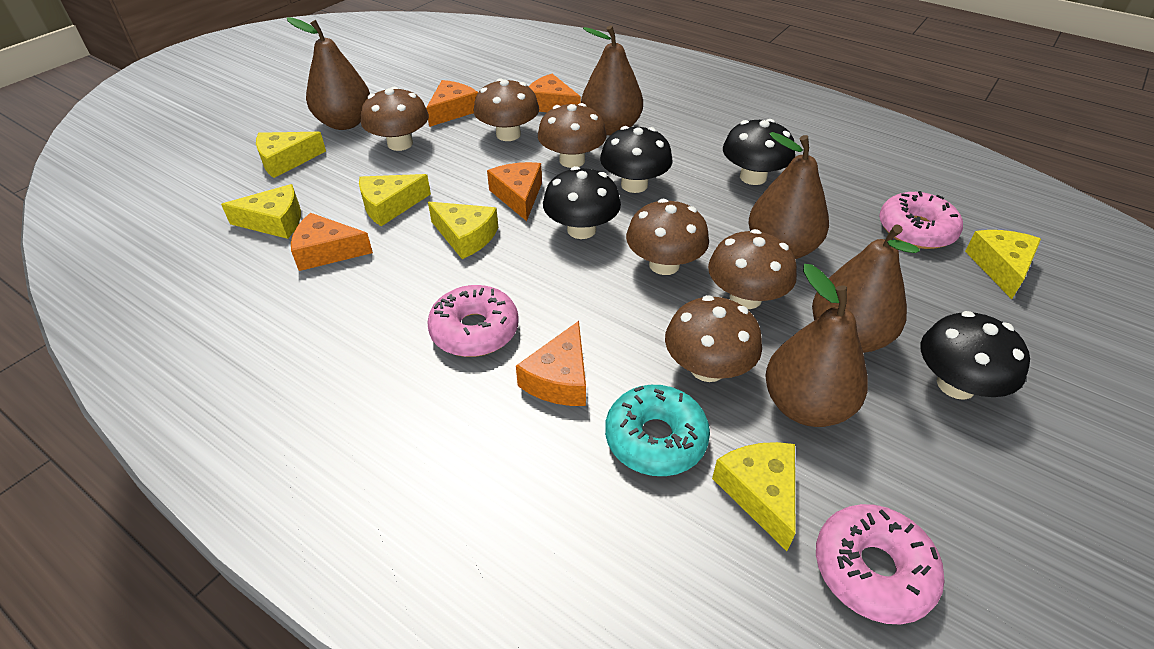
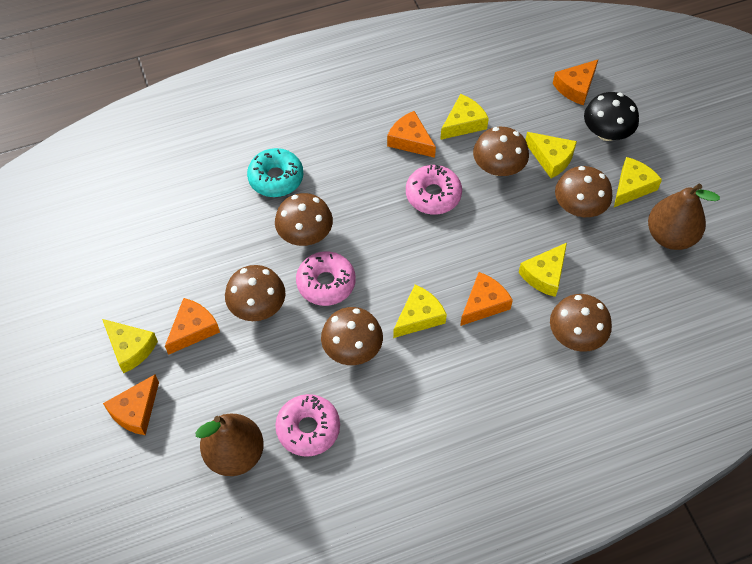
black mushroom: 4 -> 1
brown pear: 5 -> 2

